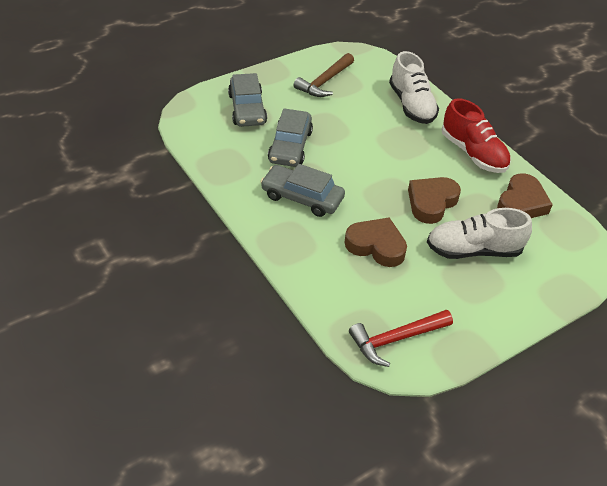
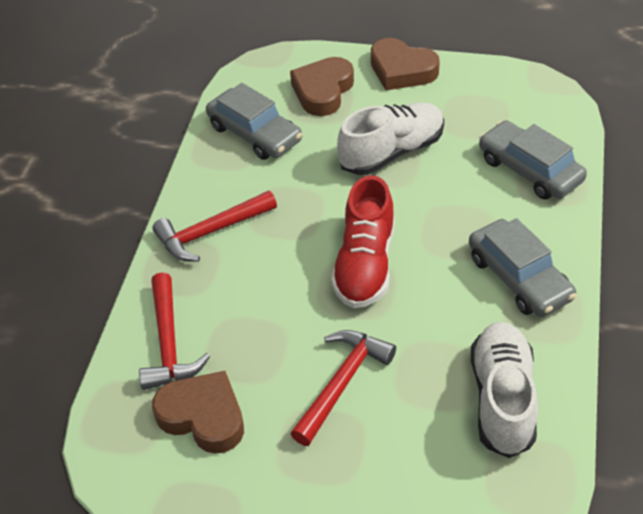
brown hammer: 1 -> 0
red hammer: 1 -> 3

